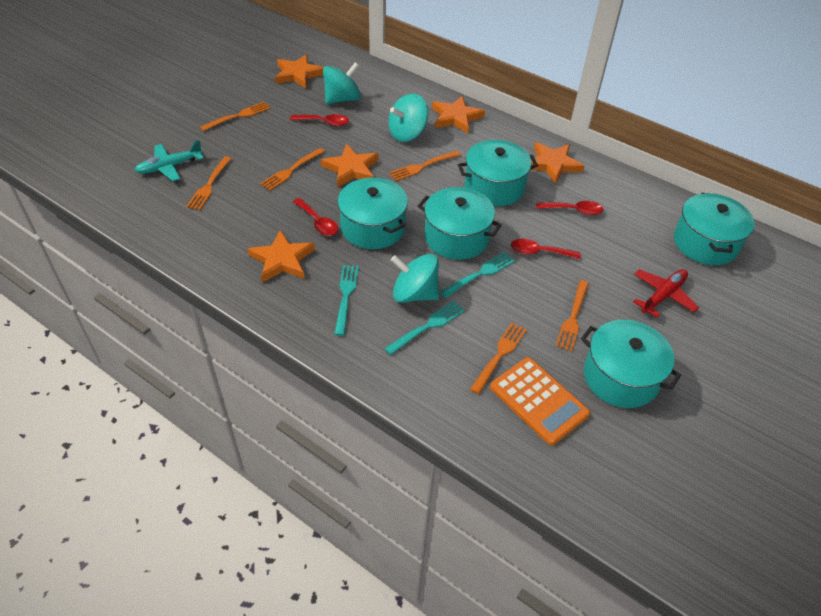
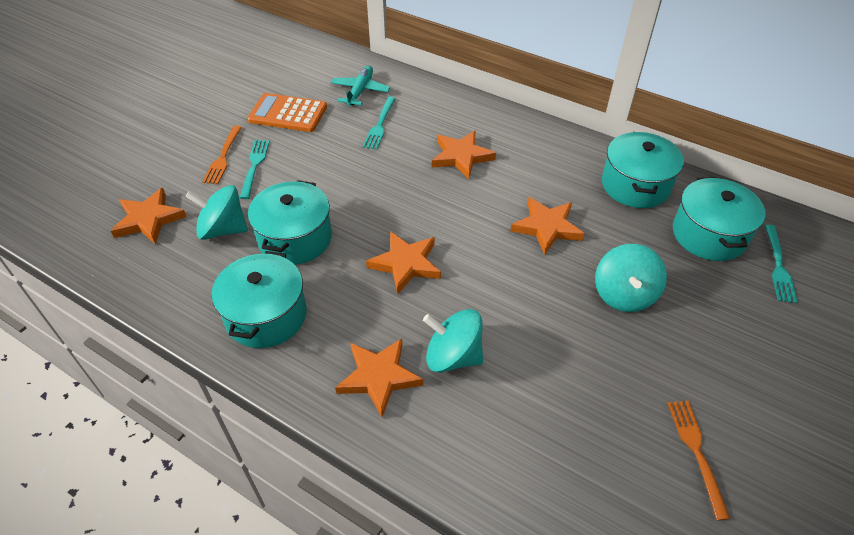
orange fork: 6 -> 2
red plane: 1 -> 0
red spoon: 4 -> 0
turquoise pot: 5 -> 4

